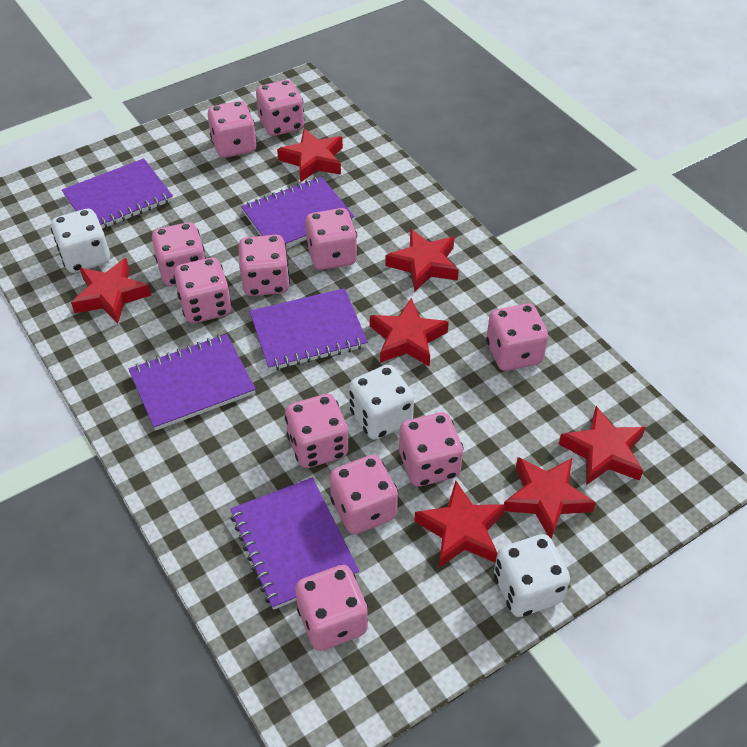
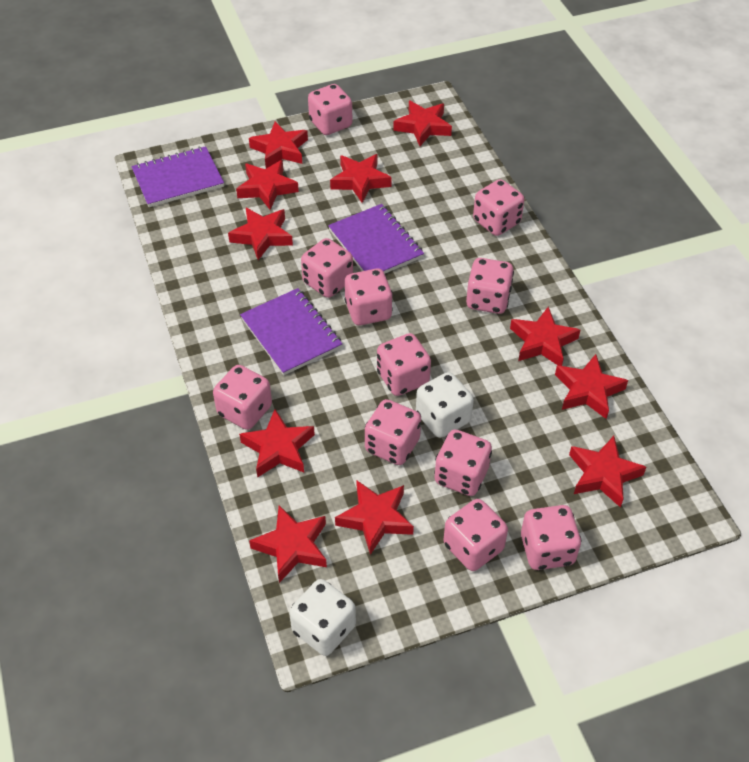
purple notebook: 5 -> 3
red star: 7 -> 11
white dice: 3 -> 2

